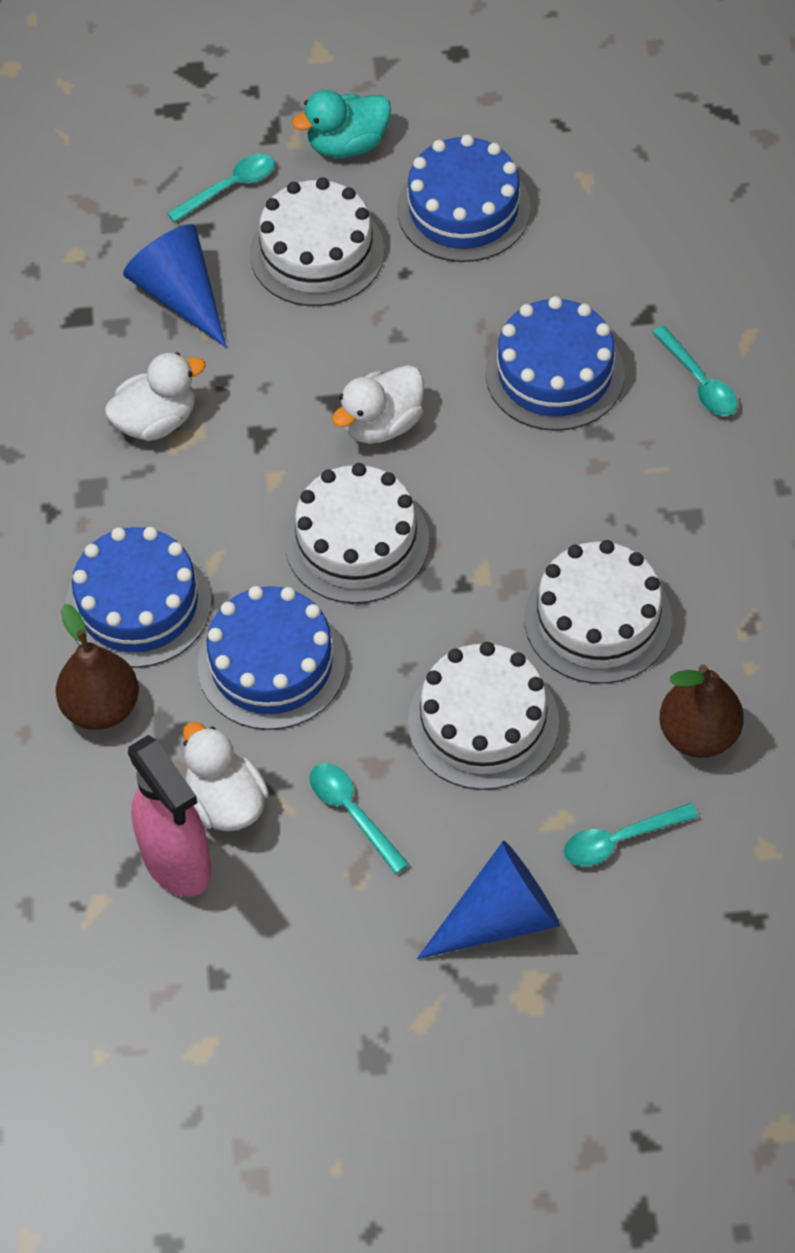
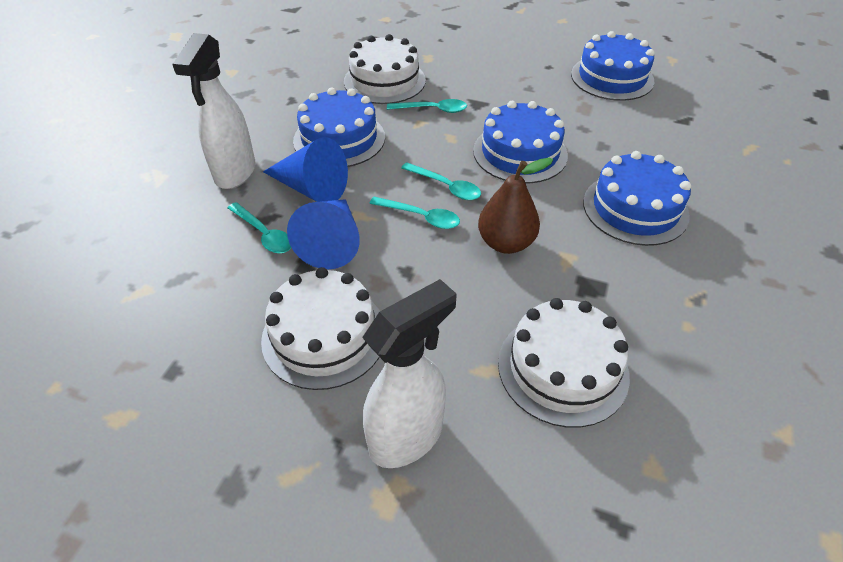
brown pear: 2 -> 1
pink spray bottle: 1 -> 0
turquoise duck: 1 -> 0
white cake: 4 -> 3
white duck: 3 -> 0
white spray bottle: 0 -> 2

